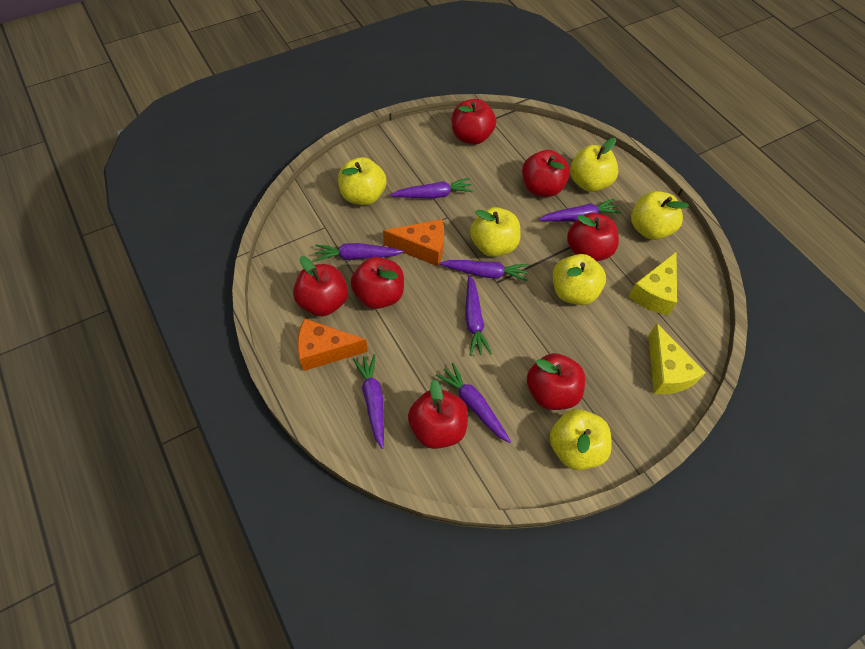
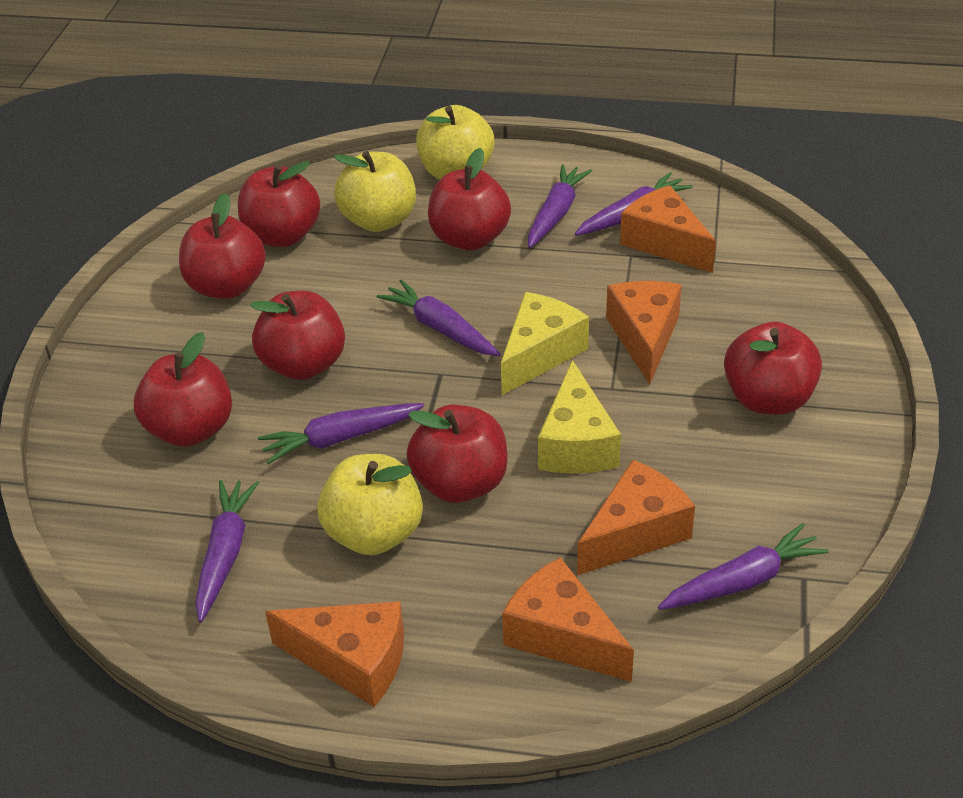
orange cheese: 2 -> 5
purple carrot: 7 -> 6
yellow apple: 6 -> 3

